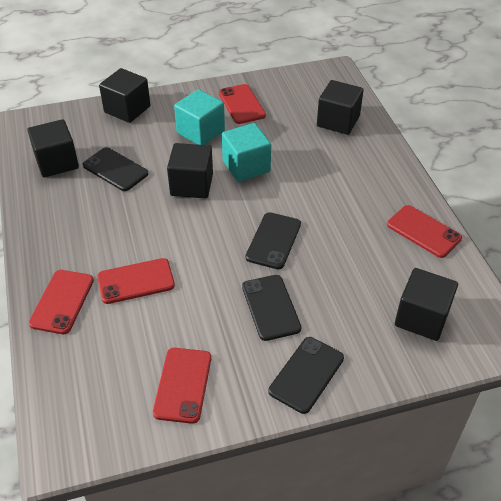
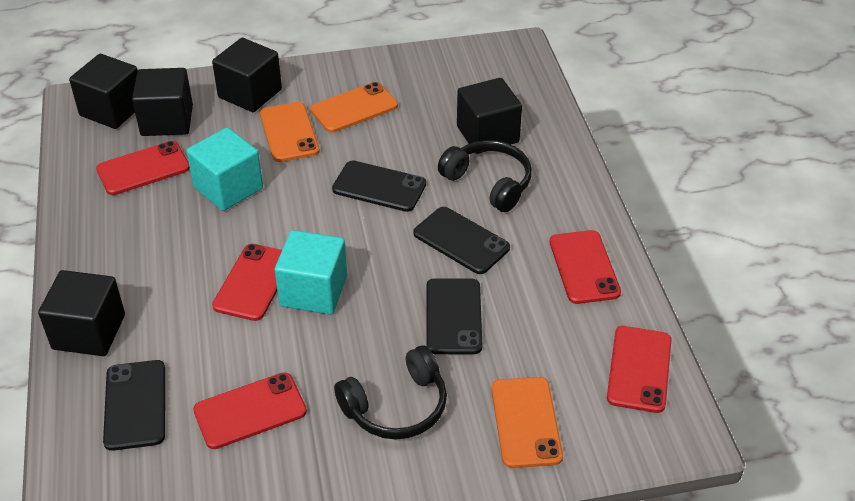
black headphones: 0 -> 2
orange phone: 0 -> 3

